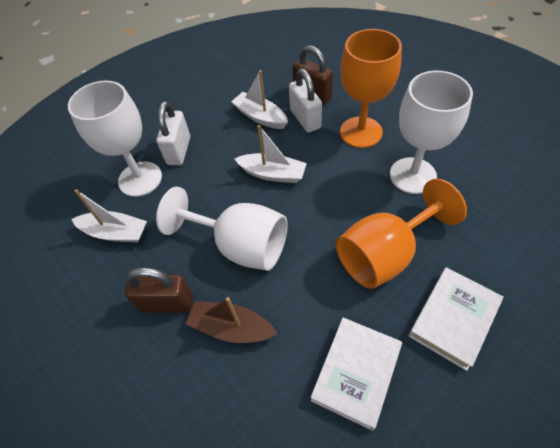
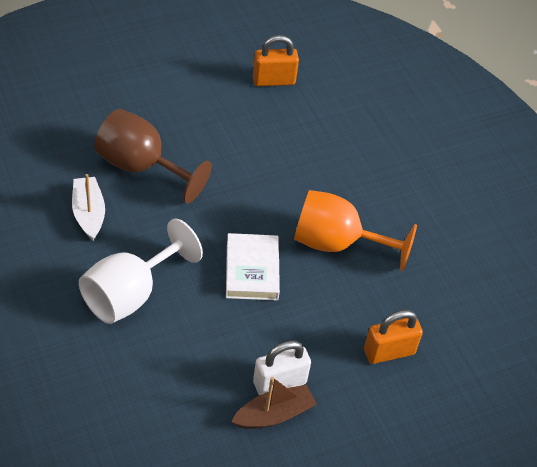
brown goblet: 0 -> 1
brown padlock: 2 -> 0
orange goblet: 2 -> 1
orange padlock: 0 -> 2
white boat: 3 -> 1
white book: 2 -> 1
white goblet: 3 -> 1
white padlock: 2 -> 1

